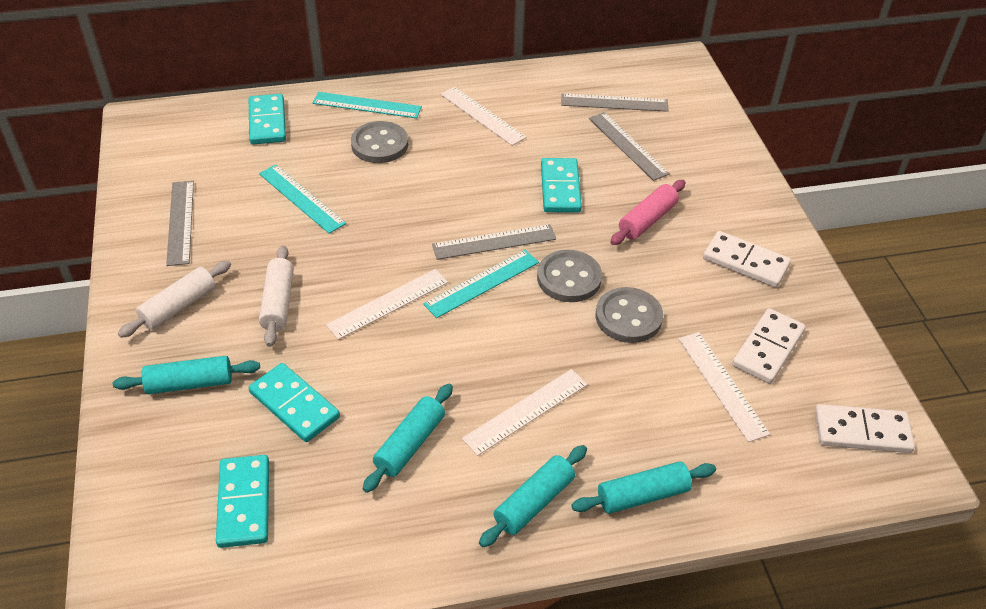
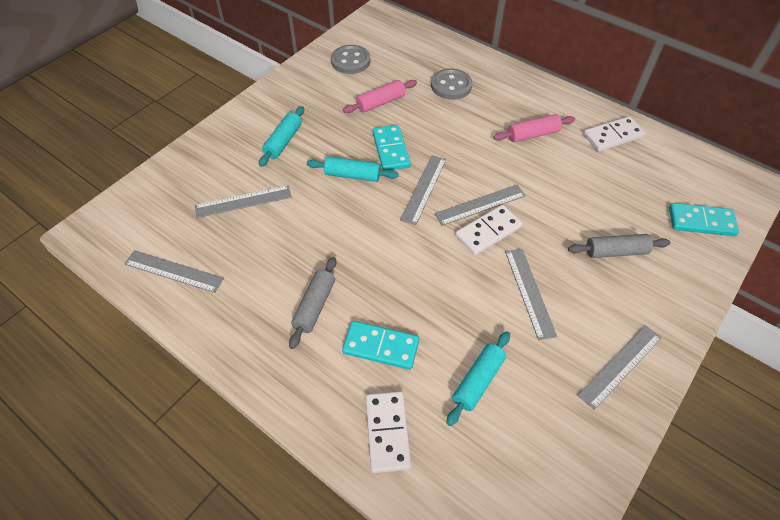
grey button: 3 -> 2
grey rolling pin: 0 -> 2
grey ruler: 4 -> 6
pink rolling pin: 1 -> 2
turquoise domino: 4 -> 3
turquoise rolling pin: 4 -> 3
turquoise ruler: 3 -> 0
white rolling pin: 2 -> 0
white ruler: 4 -> 0

